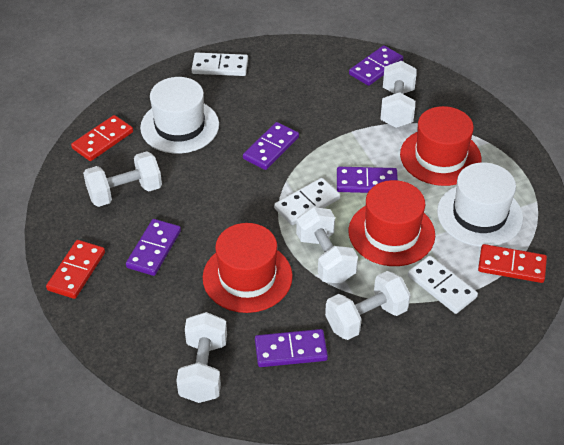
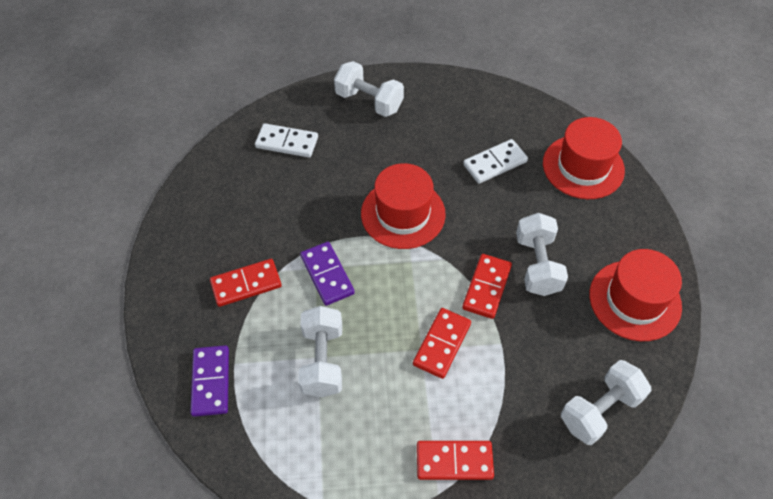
purple domino: 5 -> 2
red domino: 3 -> 4
white domino: 3 -> 2
white dumbbell: 5 -> 4
white hat: 2 -> 0

